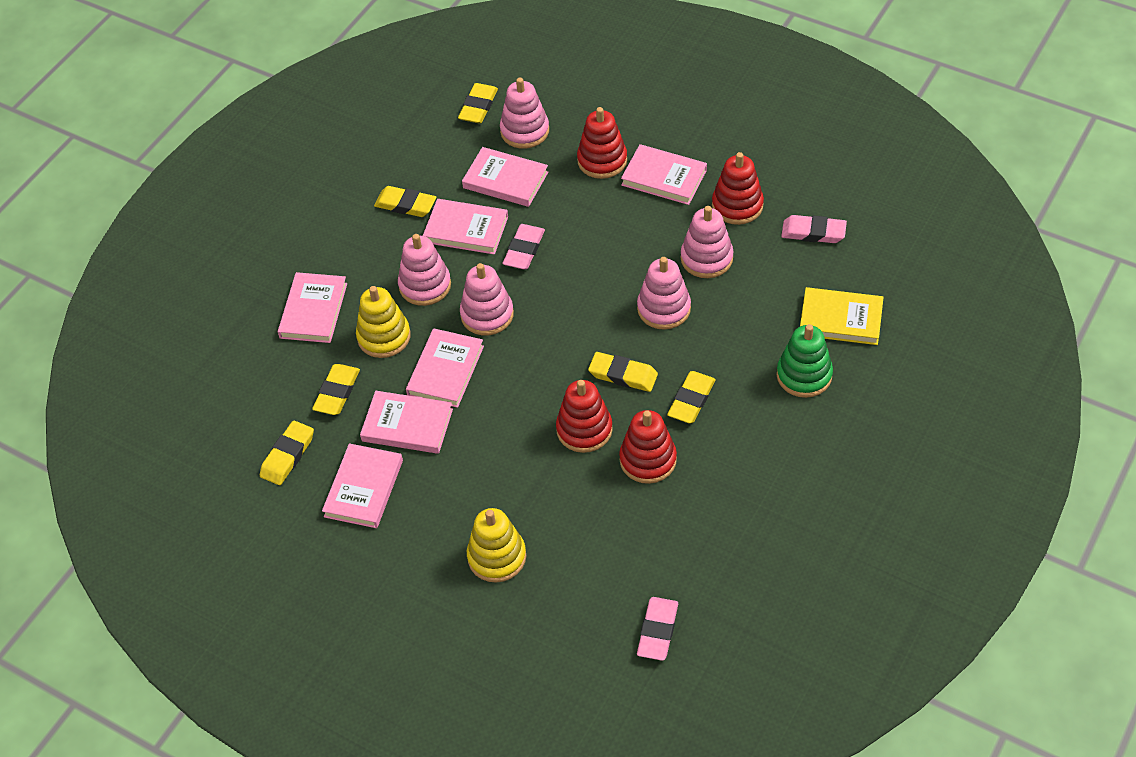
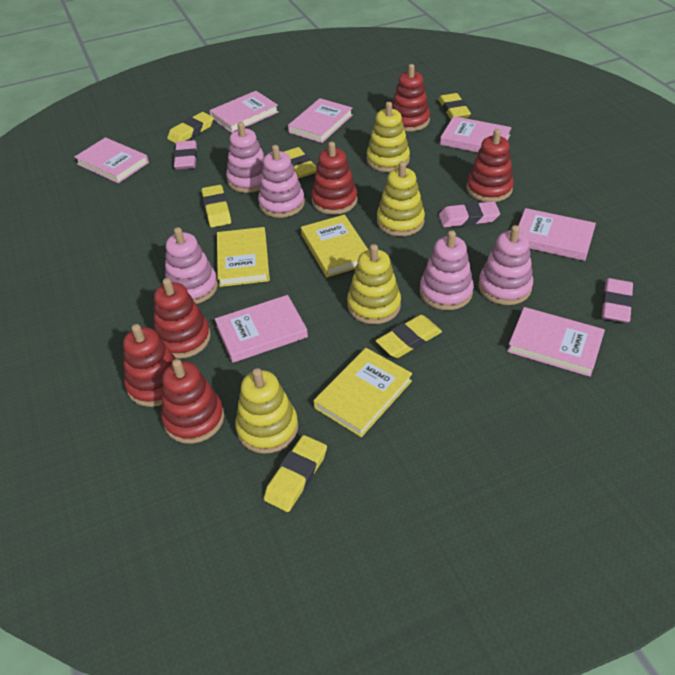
green stacking toy: 1 -> 0
red stacking toy: 4 -> 6
yellow book: 1 -> 3
yellow stacking toy: 2 -> 4

